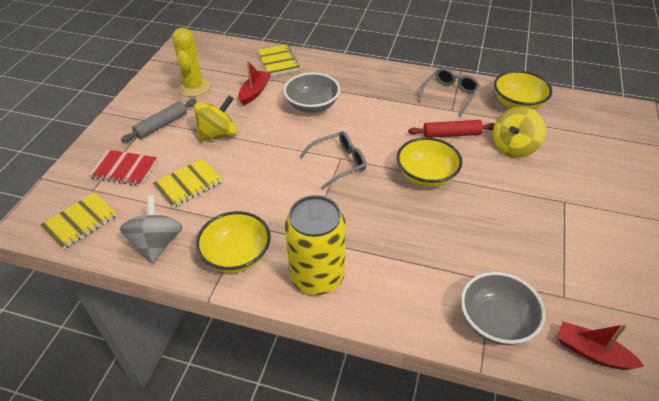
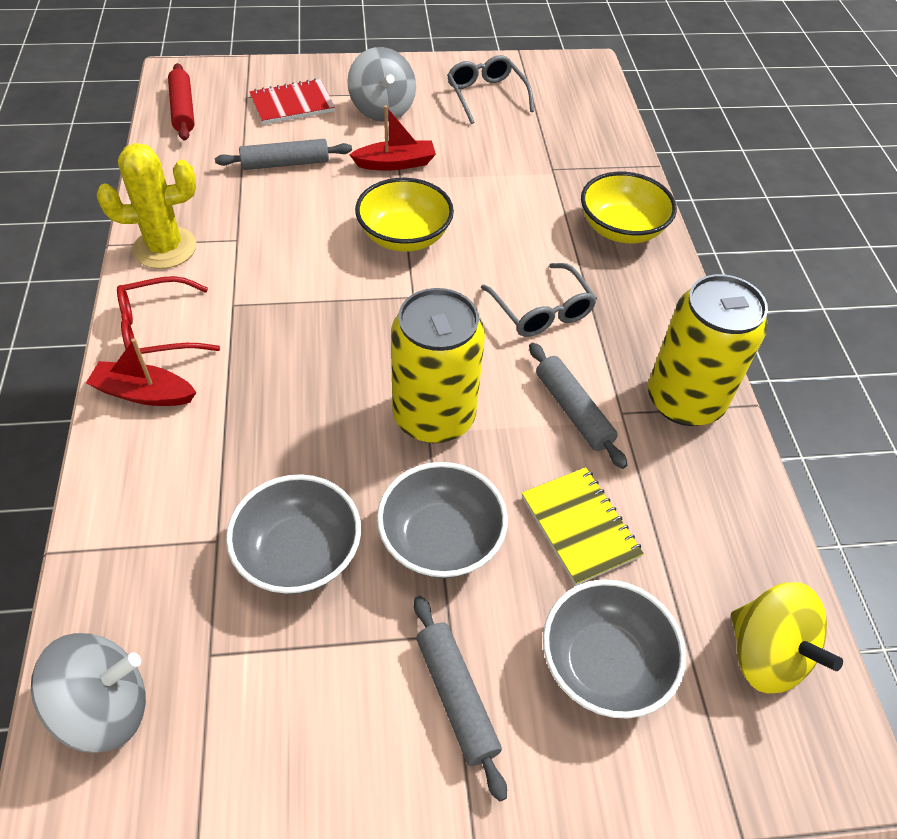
grey bowl: 2 -> 3
grey rolling pin: 1 -> 3
grey spinning top: 1 -> 2
red glasses: 0 -> 1
yellow bowl: 3 -> 2
yellow can: 1 -> 2
yellow notebook: 3 -> 1
yellow spinning top: 2 -> 1

